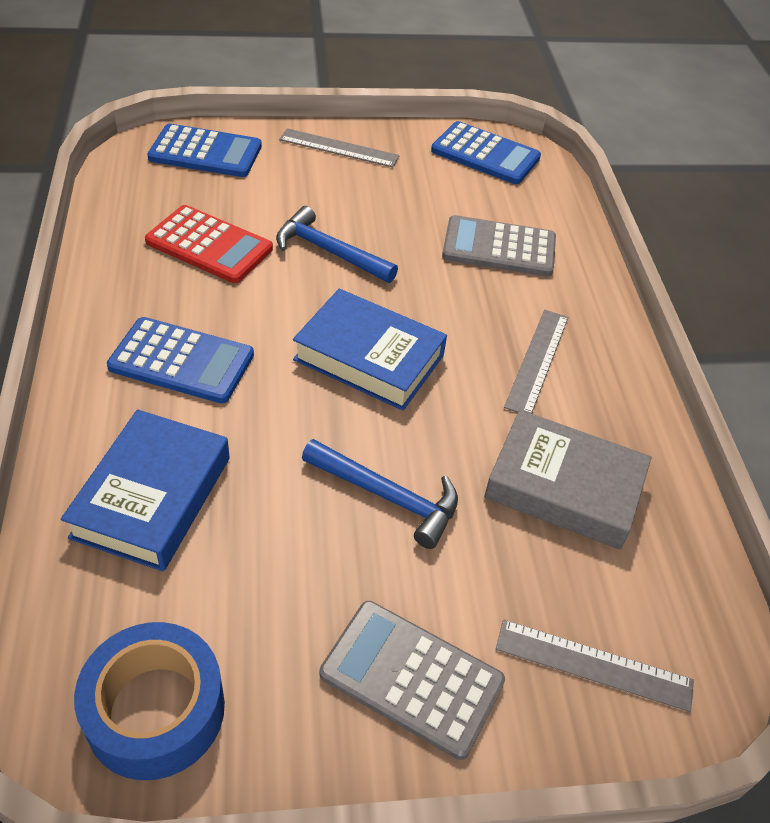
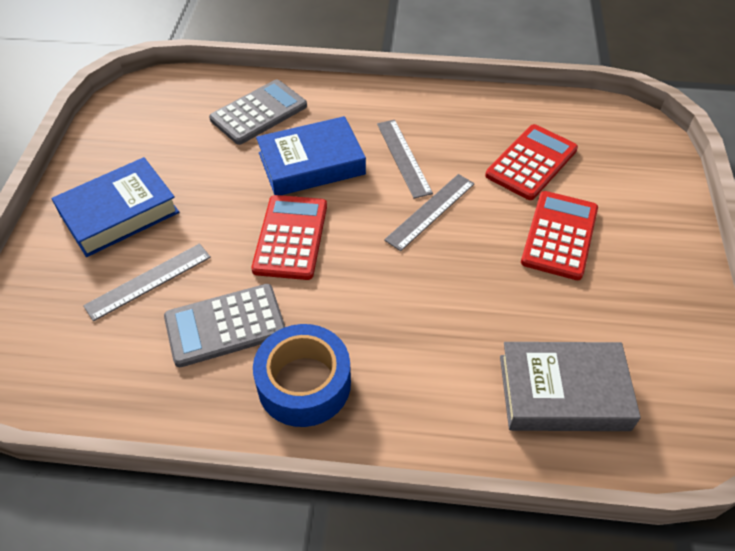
blue calculator: 3 -> 0
blue hammer: 2 -> 0
red calculator: 1 -> 3

